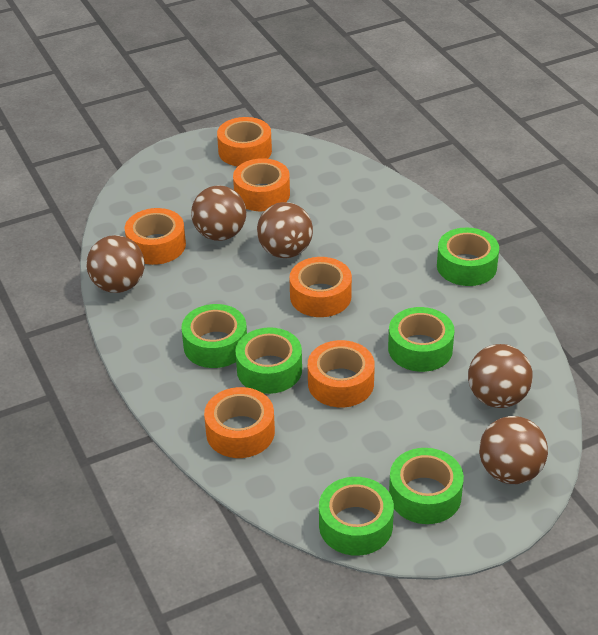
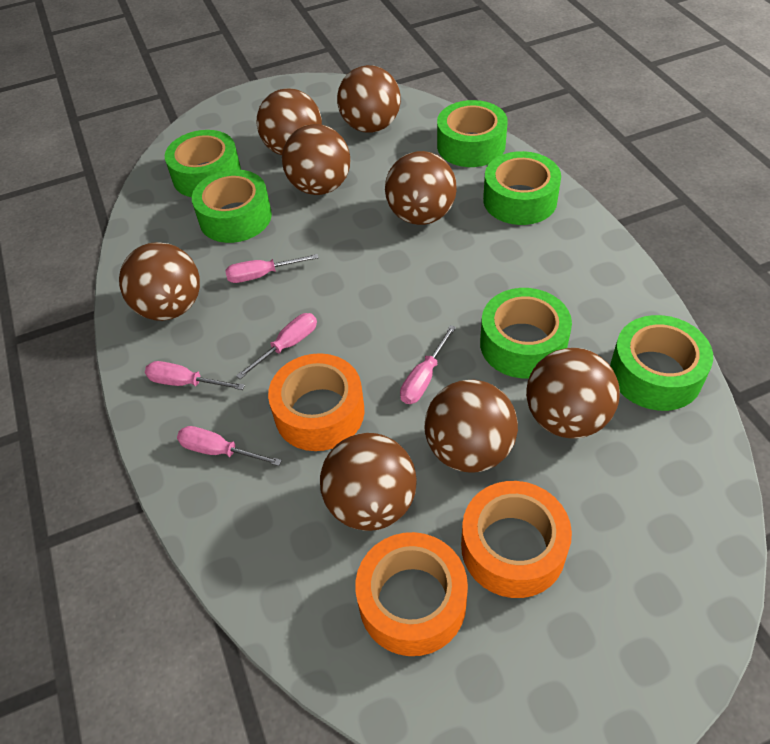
brown ball: 5 -> 8
orange tape: 6 -> 3
pink screwdriver: 0 -> 5

